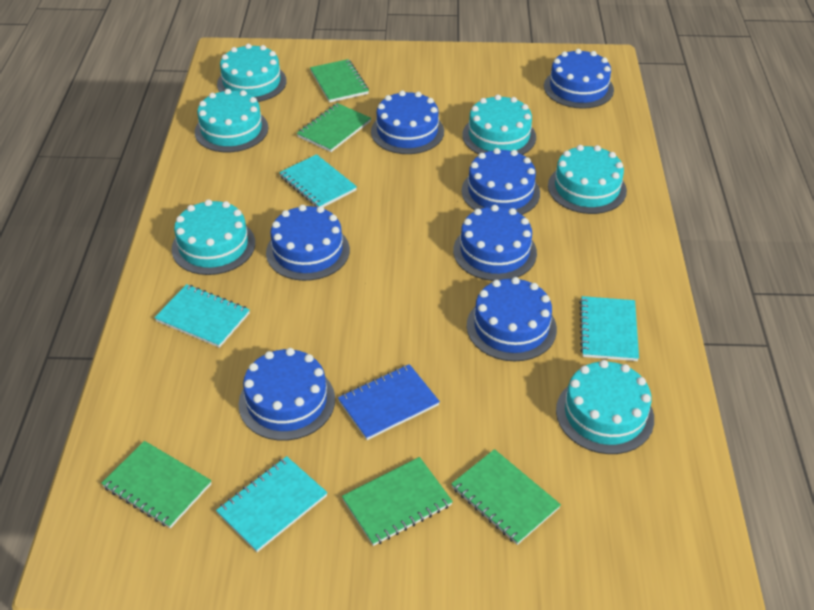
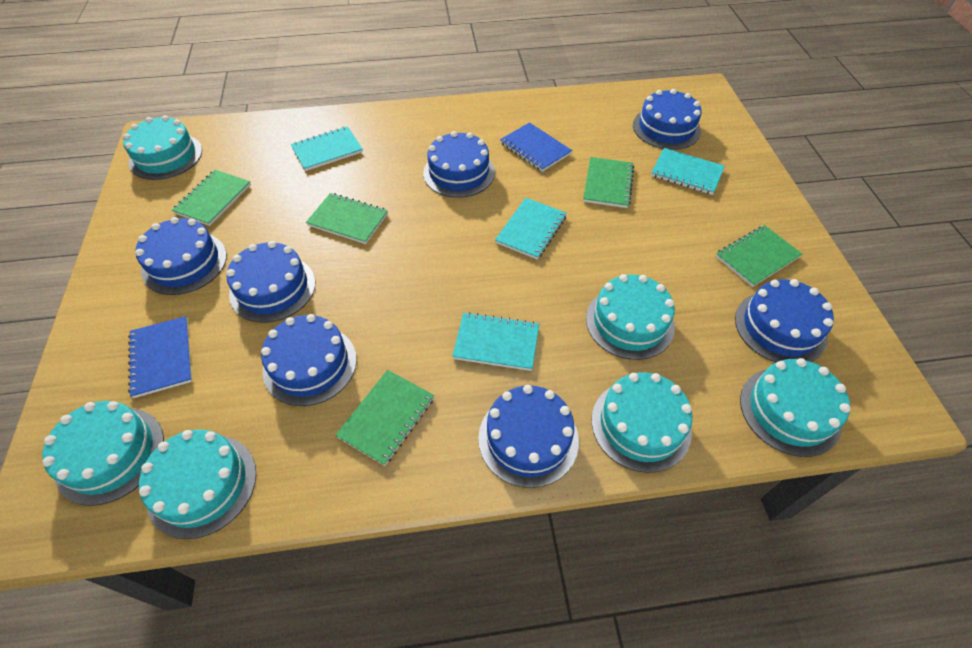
blue notebook: 1 -> 2

